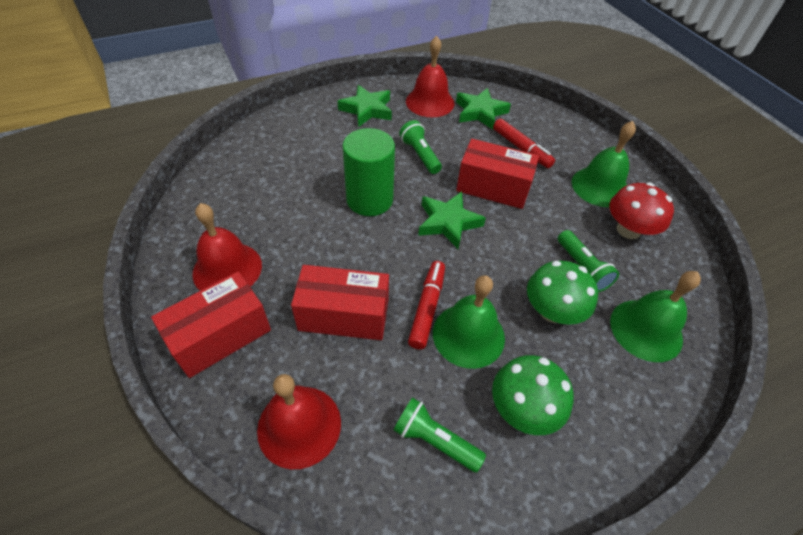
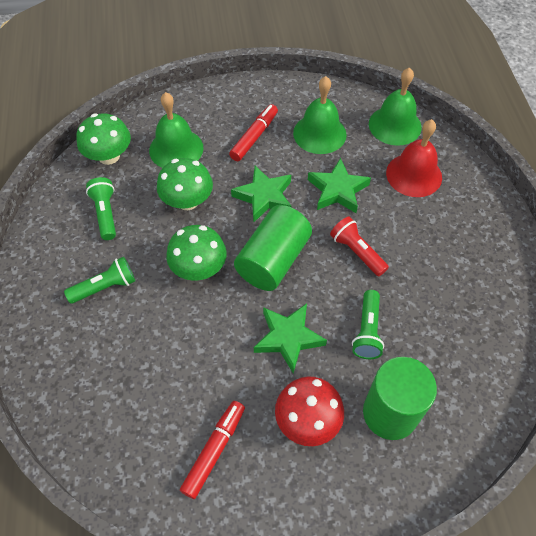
green cylinder: 1 -> 2
green mushroom: 2 -> 3
red bell: 3 -> 1
red box: 3 -> 0
red flashlight: 0 -> 1

